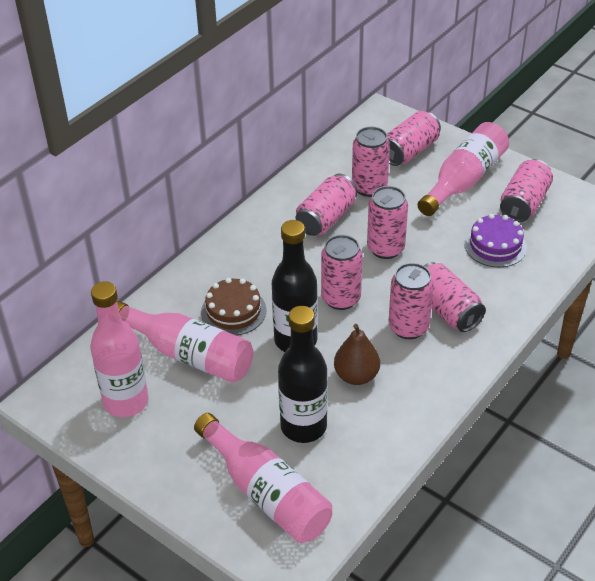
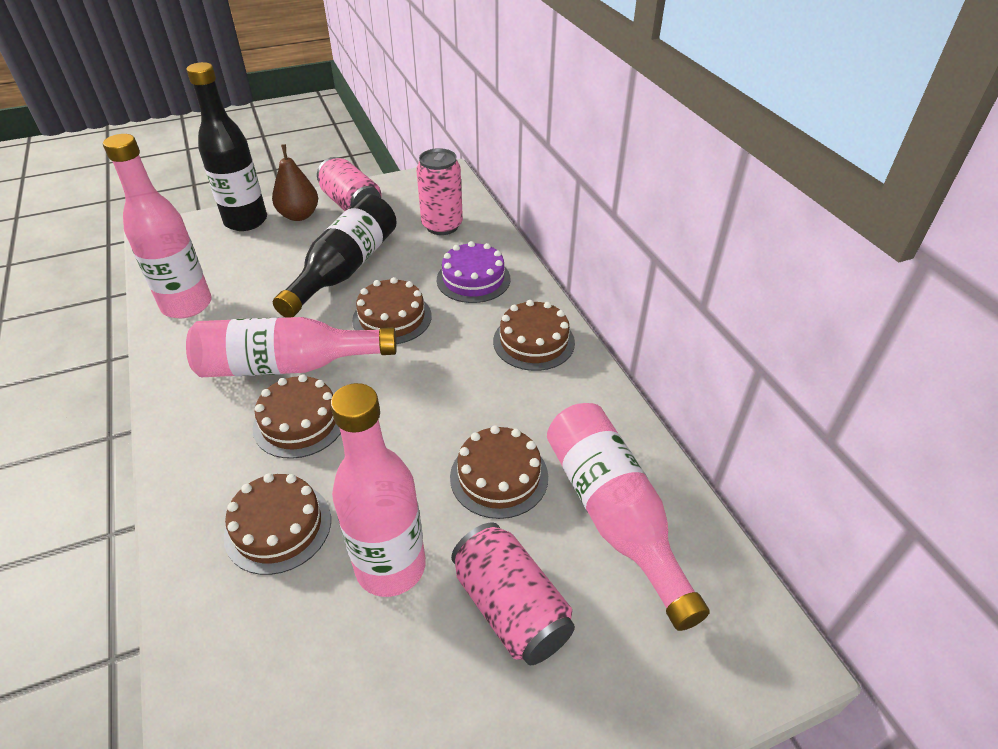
brown cake: 1 -> 5
pink can: 8 -> 3

